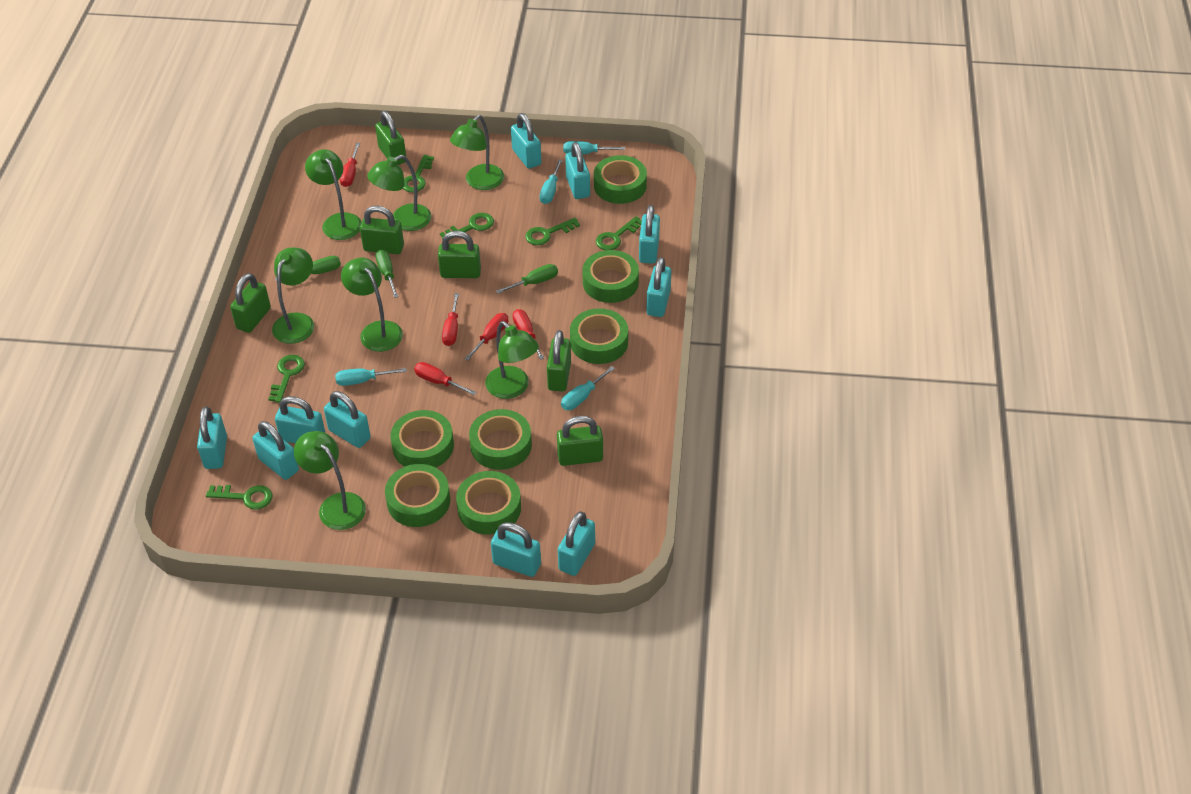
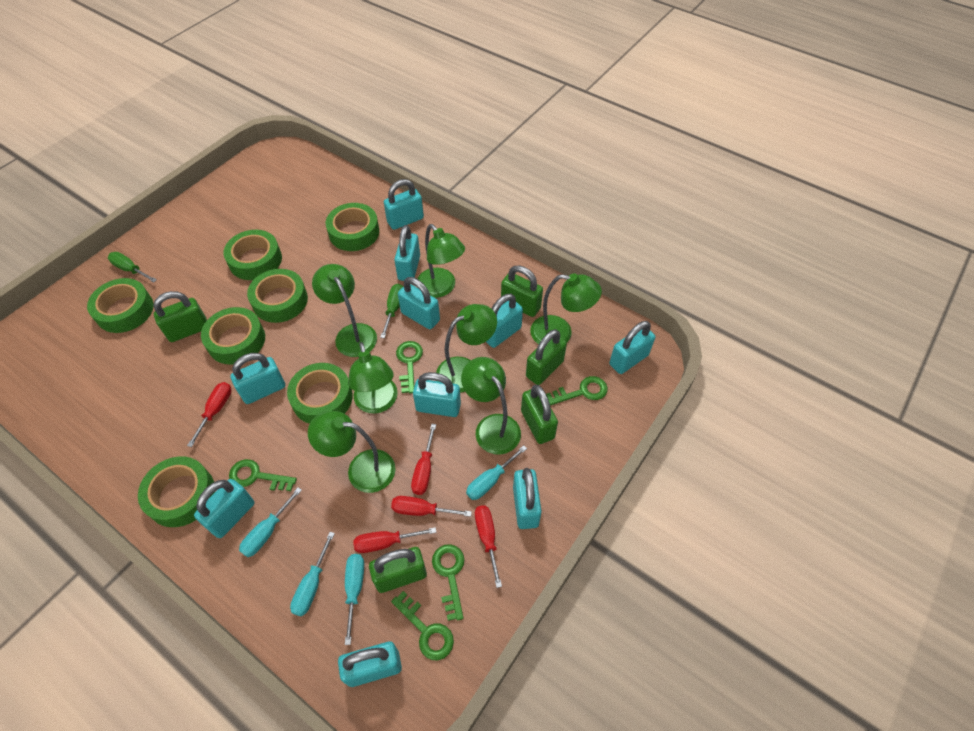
green key: 6 -> 5
green padlock: 6 -> 5
green screwdriver: 3 -> 2

